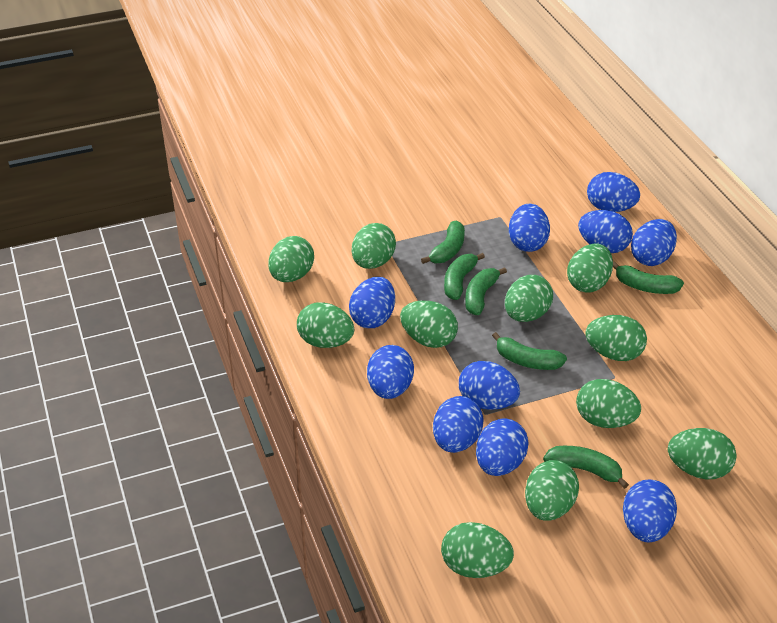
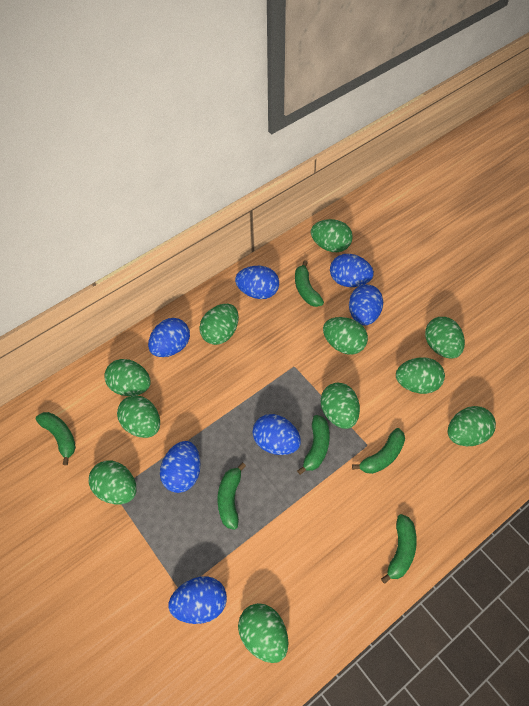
blue egg: 10 -> 7

